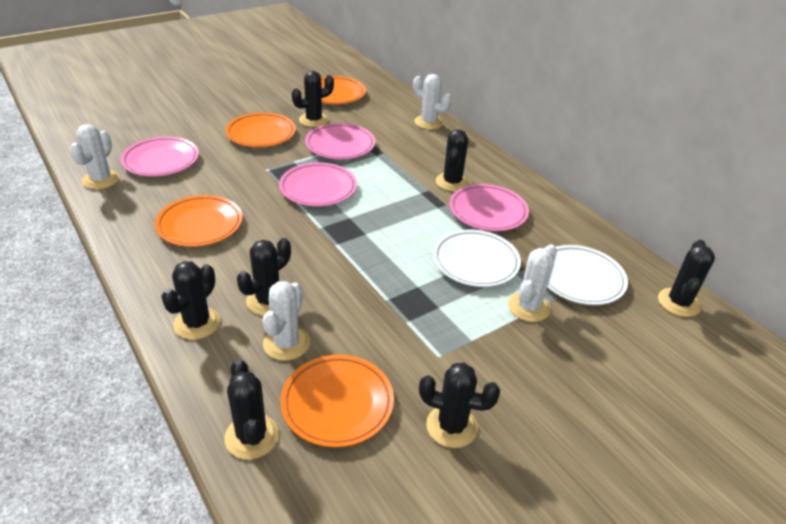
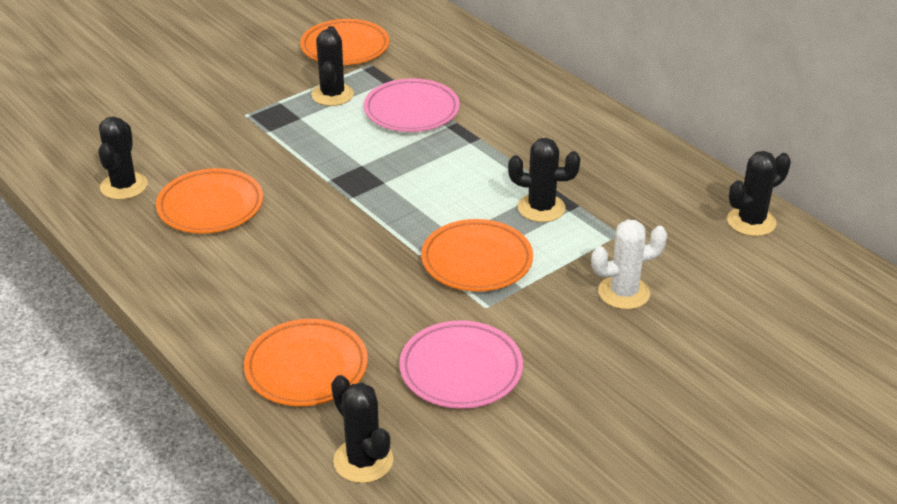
black cactus: 7 -> 5
pink plate: 4 -> 2
white cactus: 4 -> 1
white plate: 2 -> 0

